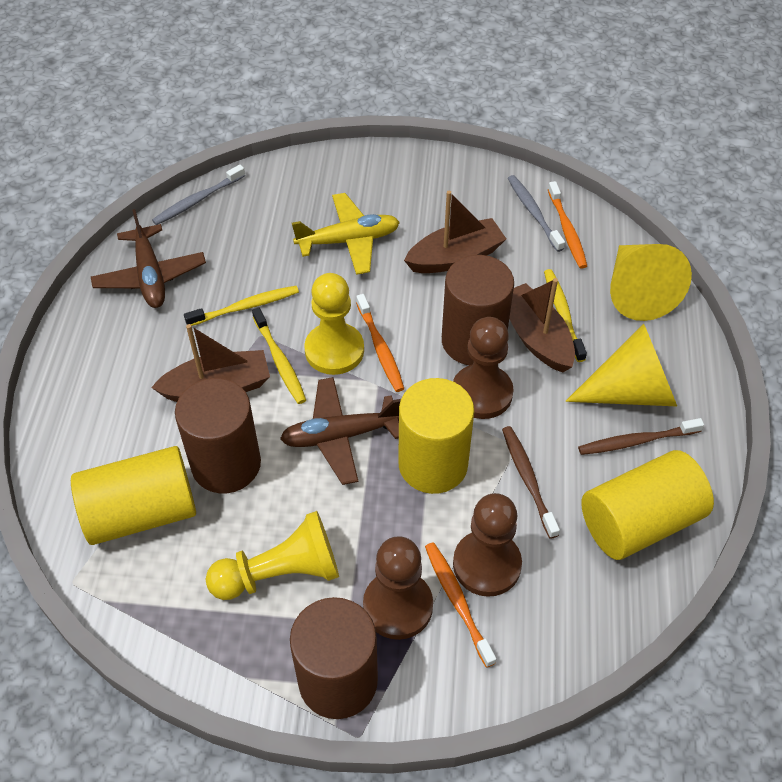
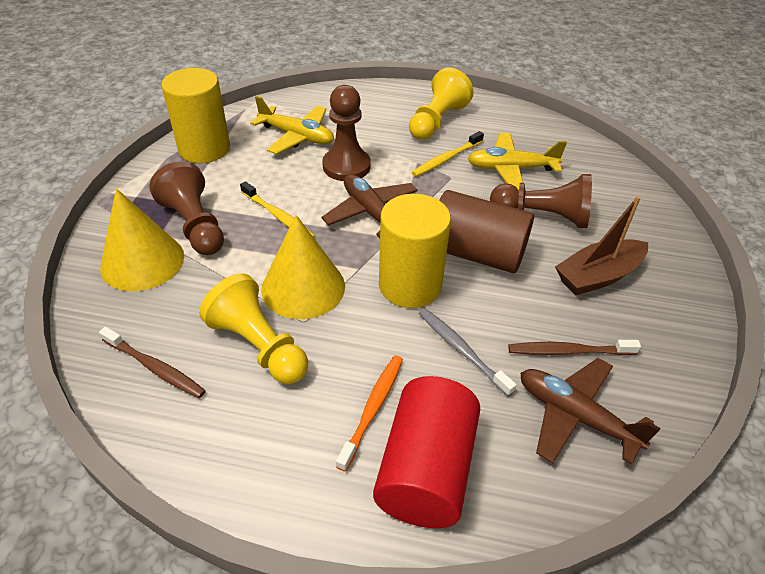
brown boat: 3 -> 1
brown cylinder: 3 -> 1
grey toothbrush: 2 -> 1
orange toothbrush: 3 -> 1
red cylinder: 0 -> 1
yellow cylinder: 3 -> 2
yellow plane: 1 -> 2
yellow toothbrush: 3 -> 2

